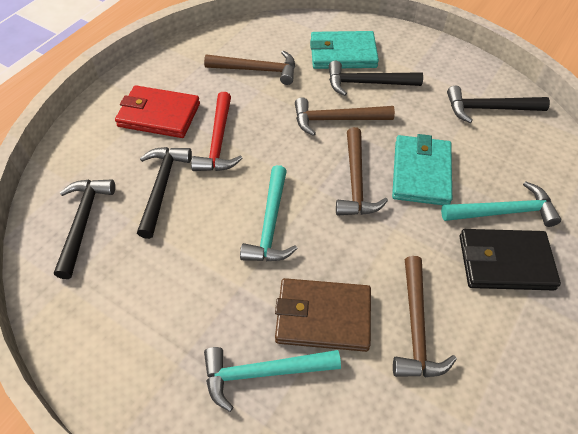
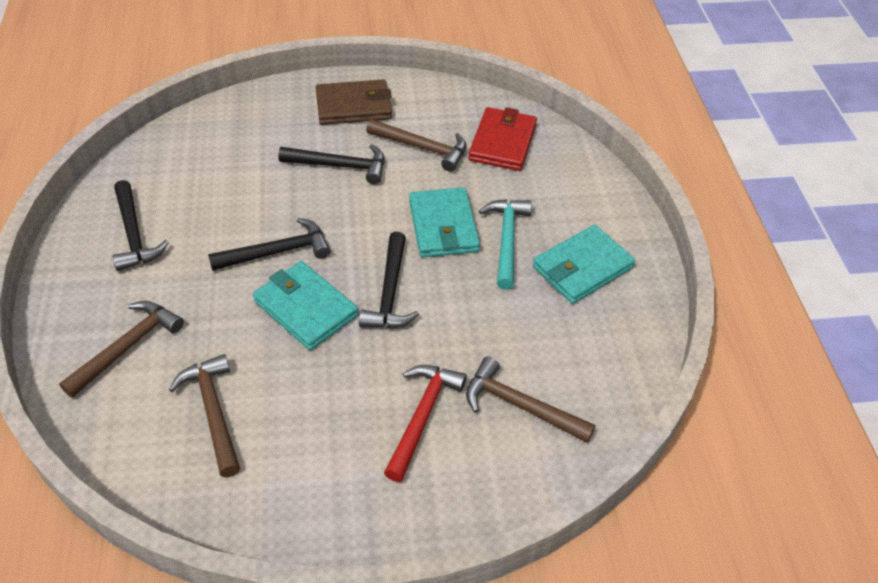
black wallet: 1 -> 0
turquoise hammer: 3 -> 1
turquoise wallet: 2 -> 3

